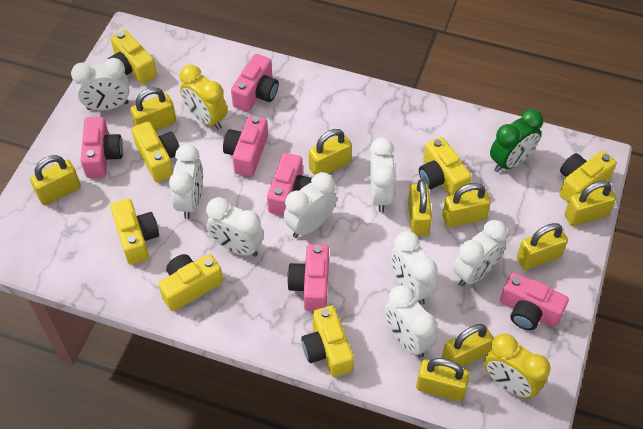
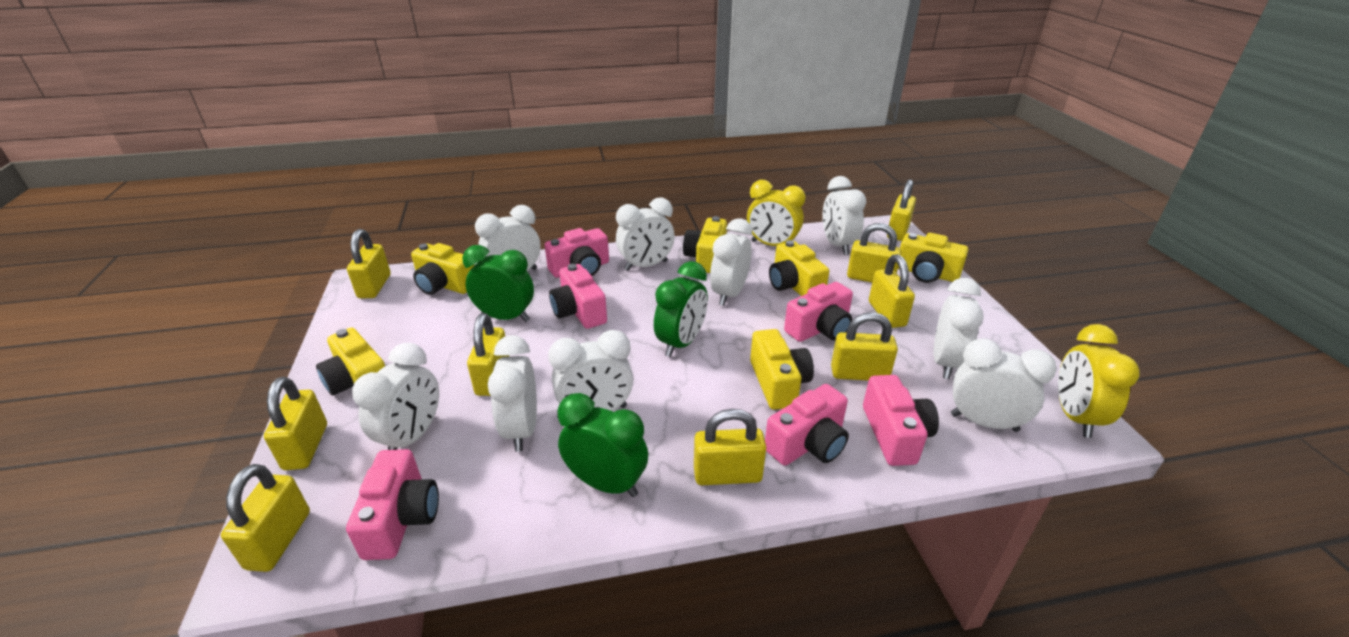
green clock: 1 -> 3
white clock: 8 -> 9
yellow camera: 7 -> 6

